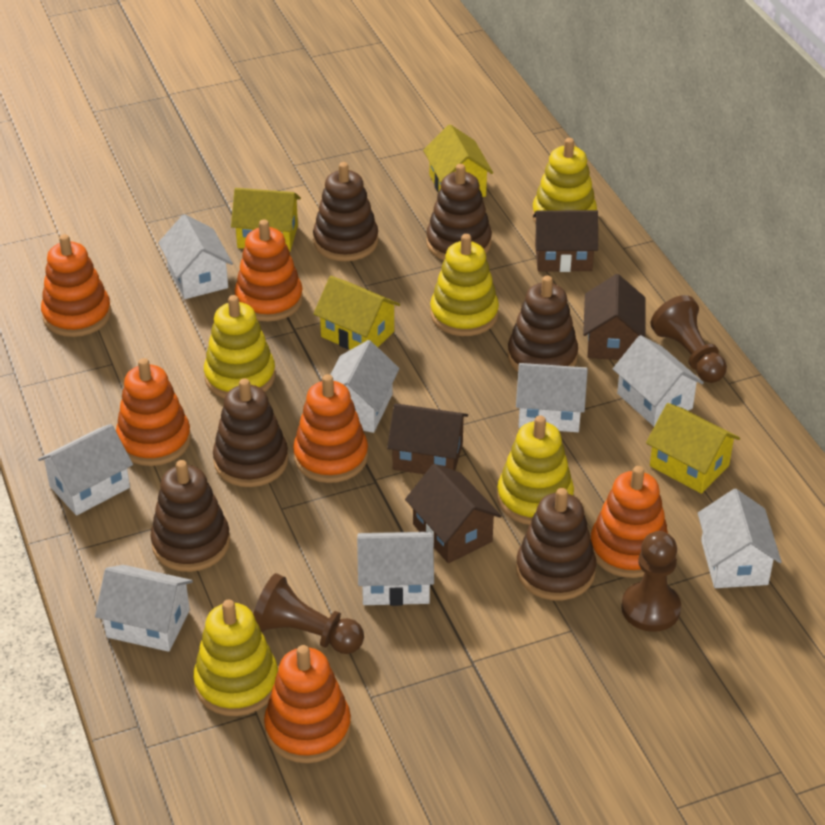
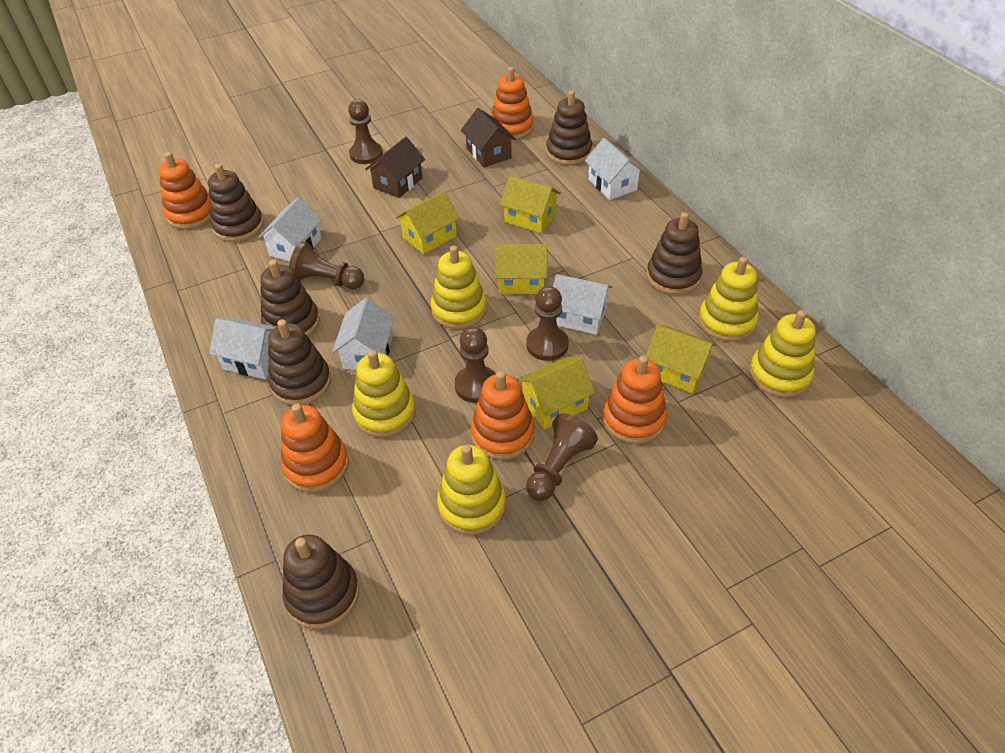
brown house: 4 -> 2
brown pawn: 3 -> 5
orange stacking toy: 6 -> 5
white house: 8 -> 5
yellow house: 4 -> 5

